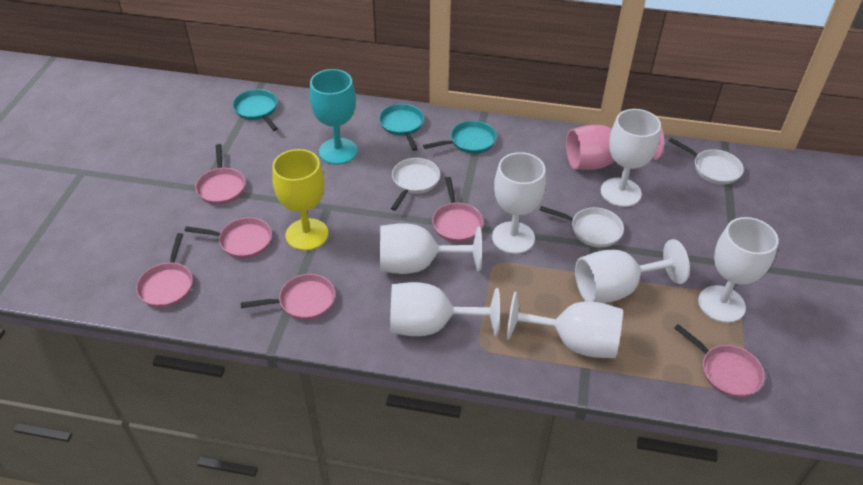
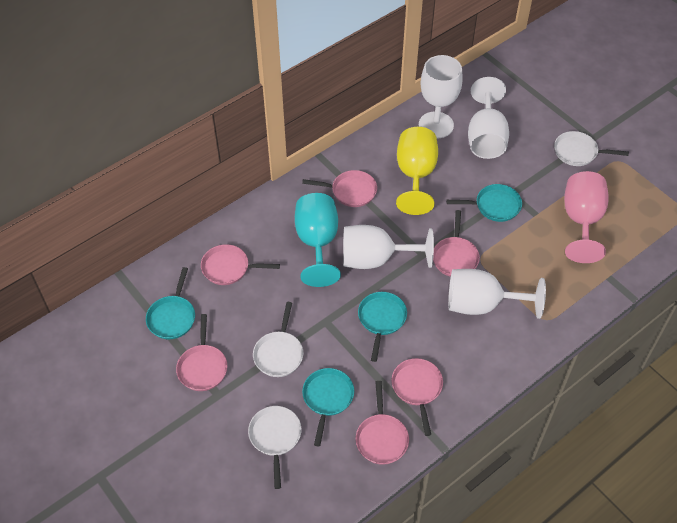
turquoise pan: 3 -> 4
white goblet: 7 -> 4

